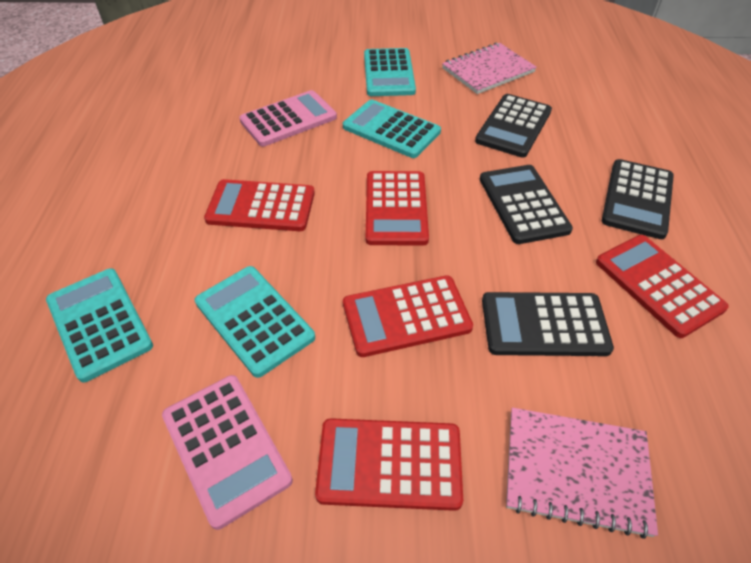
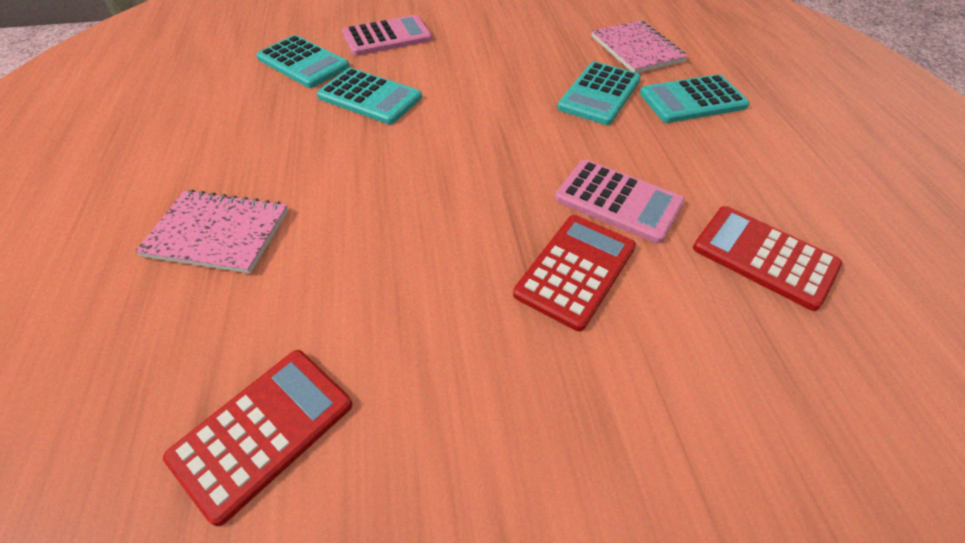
black calculator: 4 -> 0
red calculator: 5 -> 3

